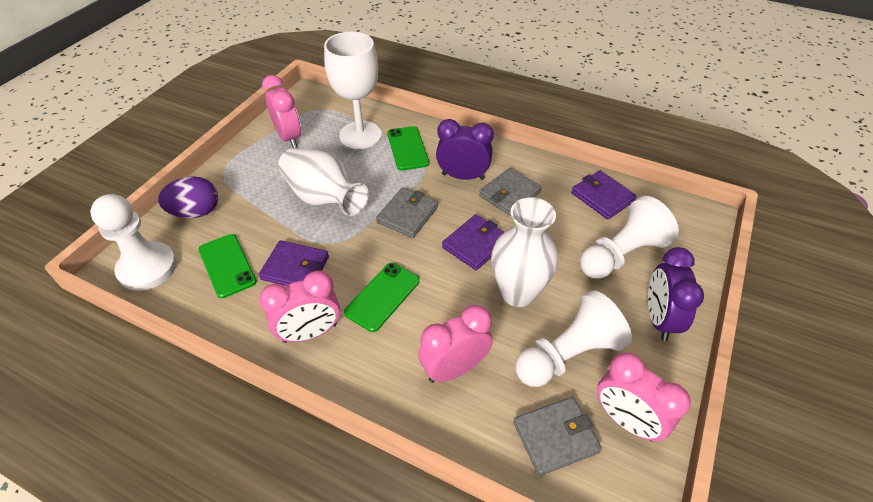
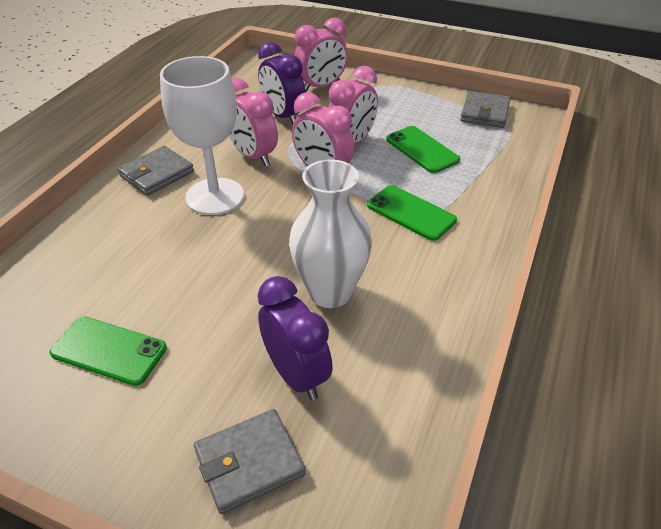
purple egg: 1 -> 0
purple wallet: 3 -> 0
white pawn: 3 -> 0
white vase: 2 -> 1

